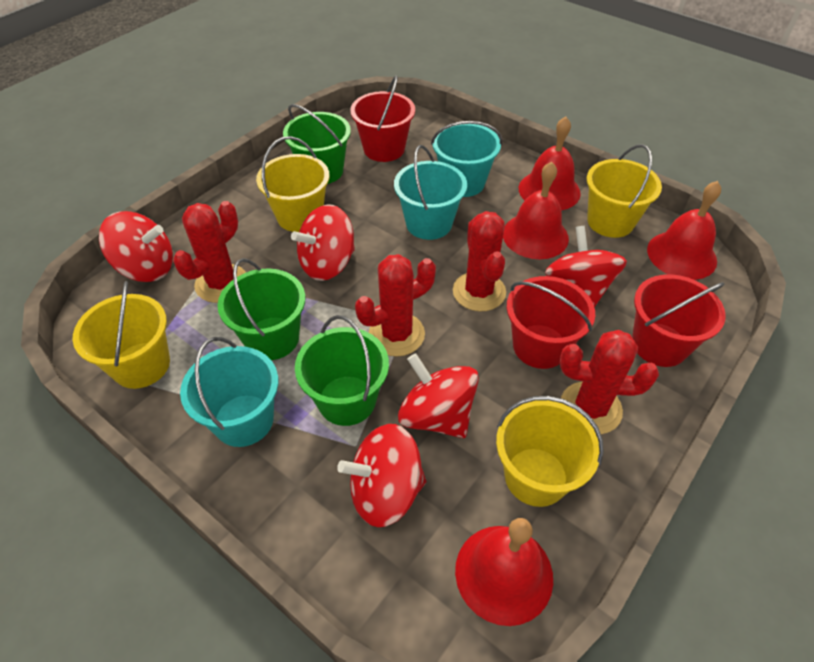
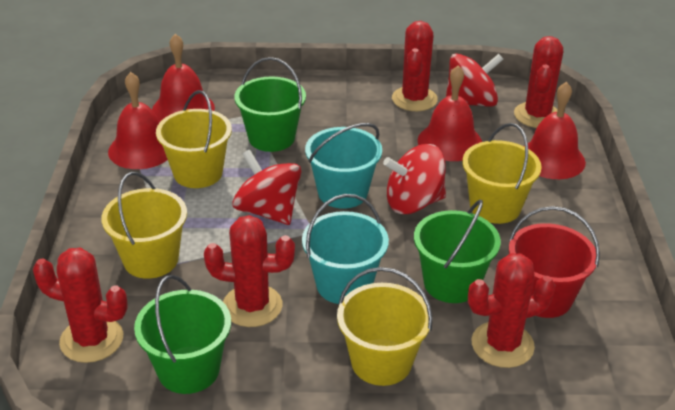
red bucket: 3 -> 1
red cactus: 4 -> 5
red spinning top: 5 -> 3
turquoise bucket: 3 -> 2

